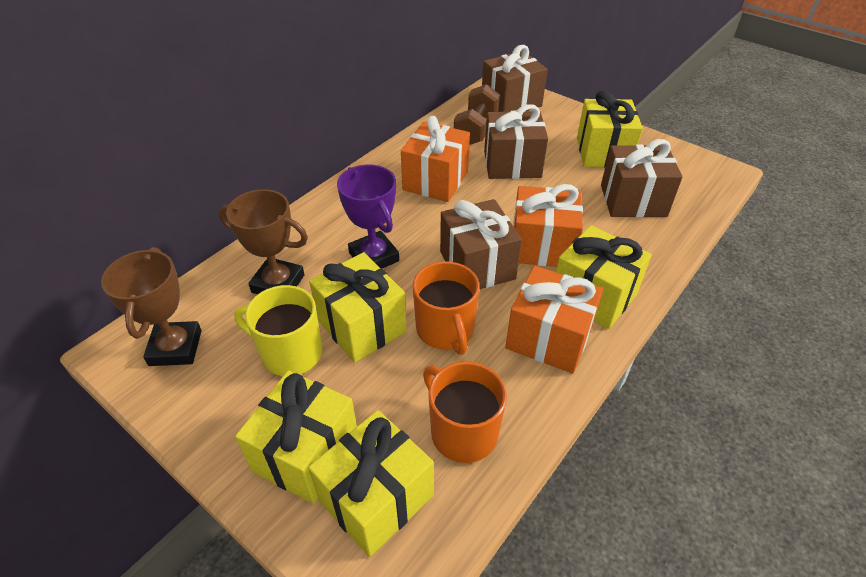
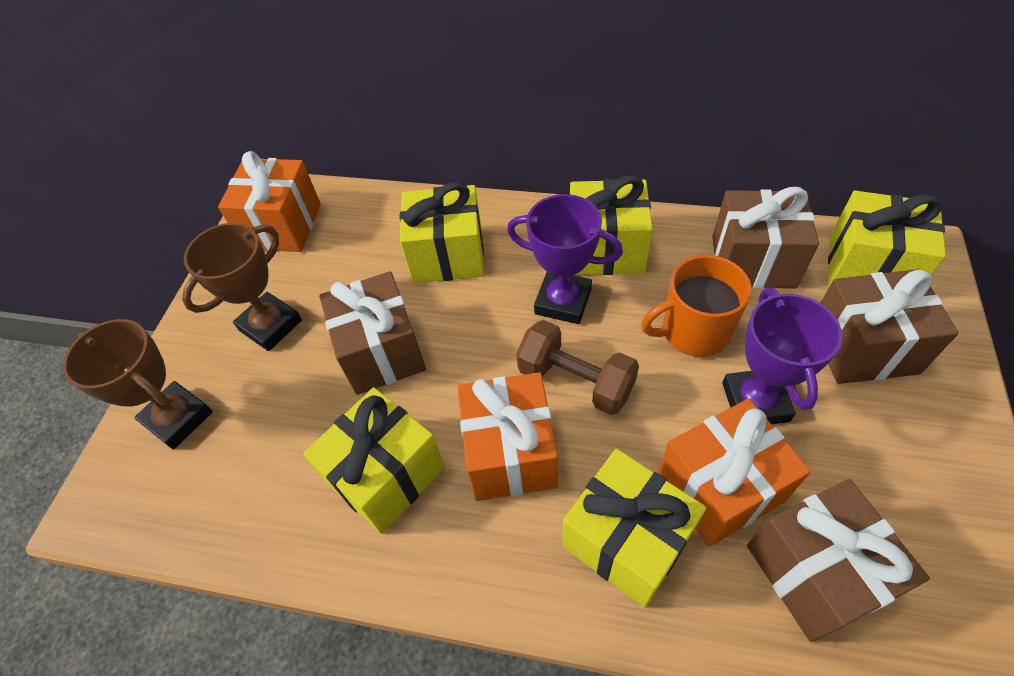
orange mug: 2 -> 1
purple trophy: 1 -> 2
yellow mug: 1 -> 0

